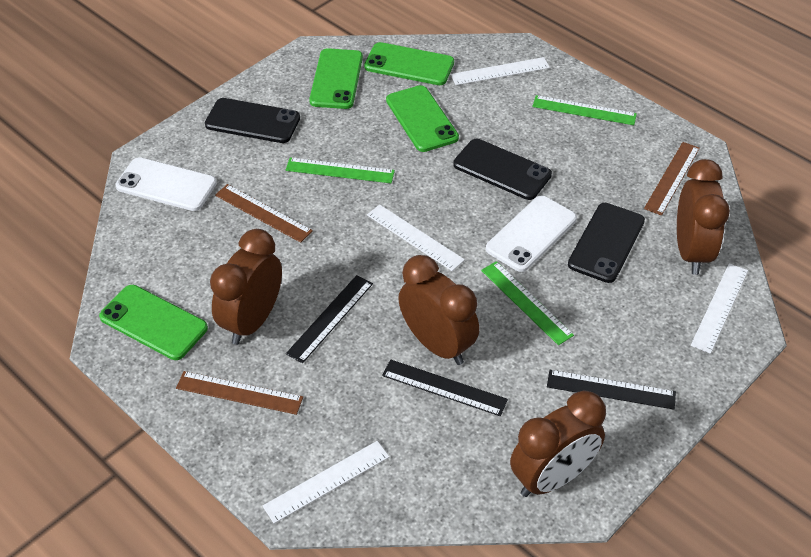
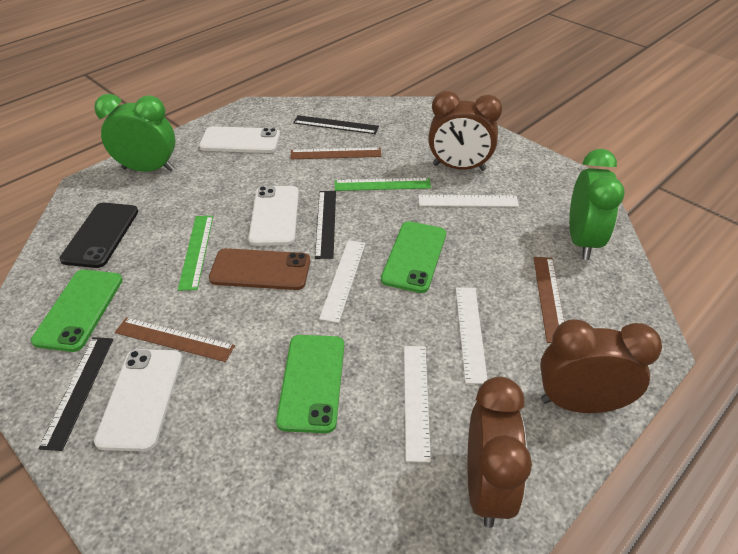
black phone: 3 -> 1
brown clock: 4 -> 3
brown phone: 0 -> 1
green clock: 0 -> 2
green phone: 4 -> 3
green ruler: 3 -> 2
white phone: 2 -> 3

